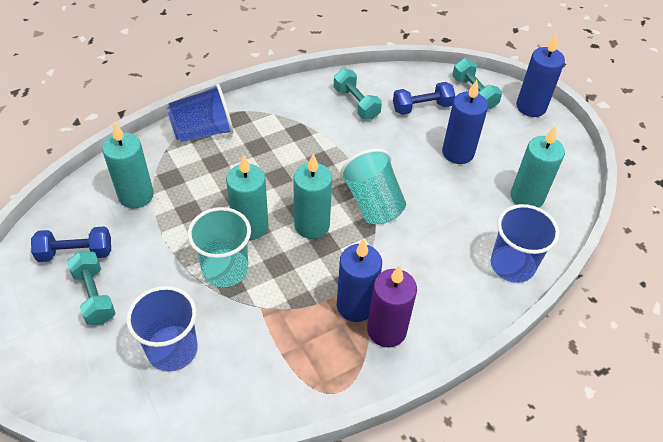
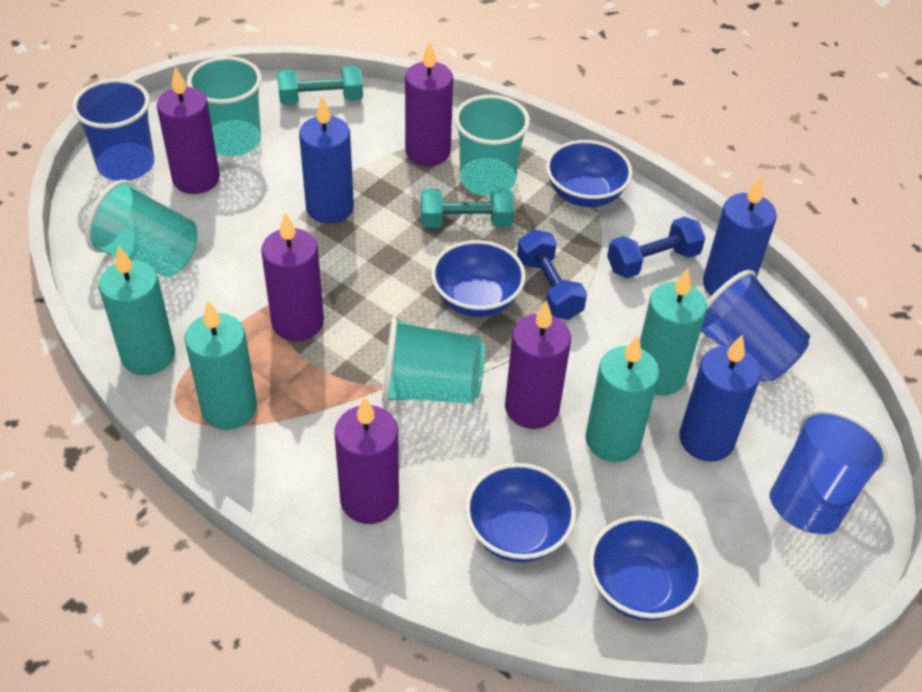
blue bowl: 0 -> 4
purple candle: 1 -> 5
turquoise cup: 2 -> 4
turquoise dumbbell: 3 -> 2

